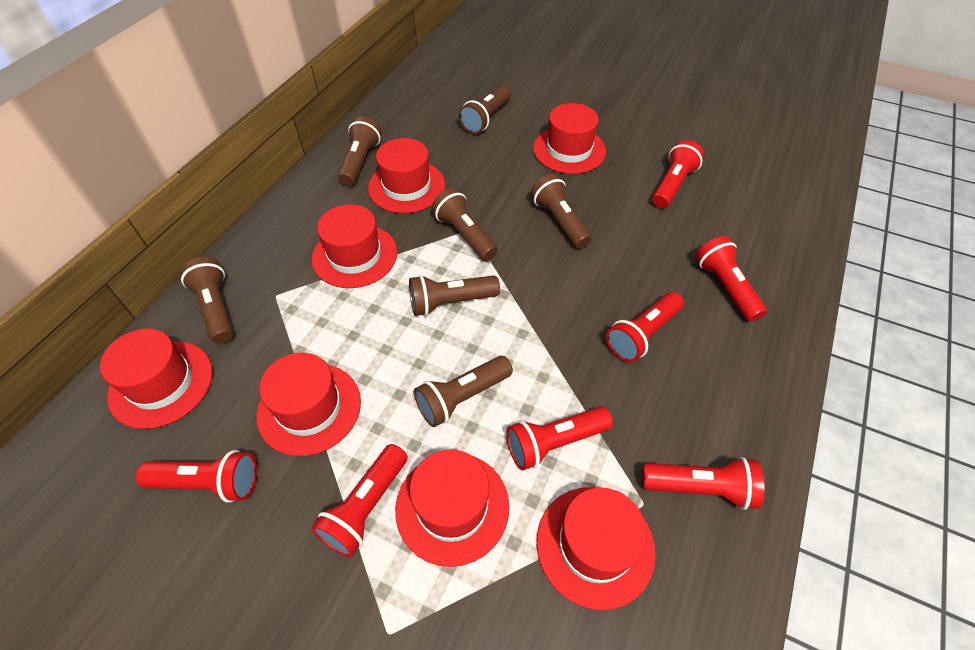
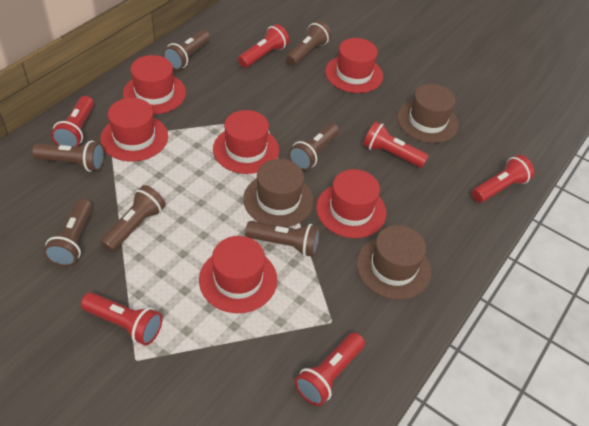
brown hat: 0 -> 3
red flashlight: 7 -> 6
red hat: 7 -> 6

